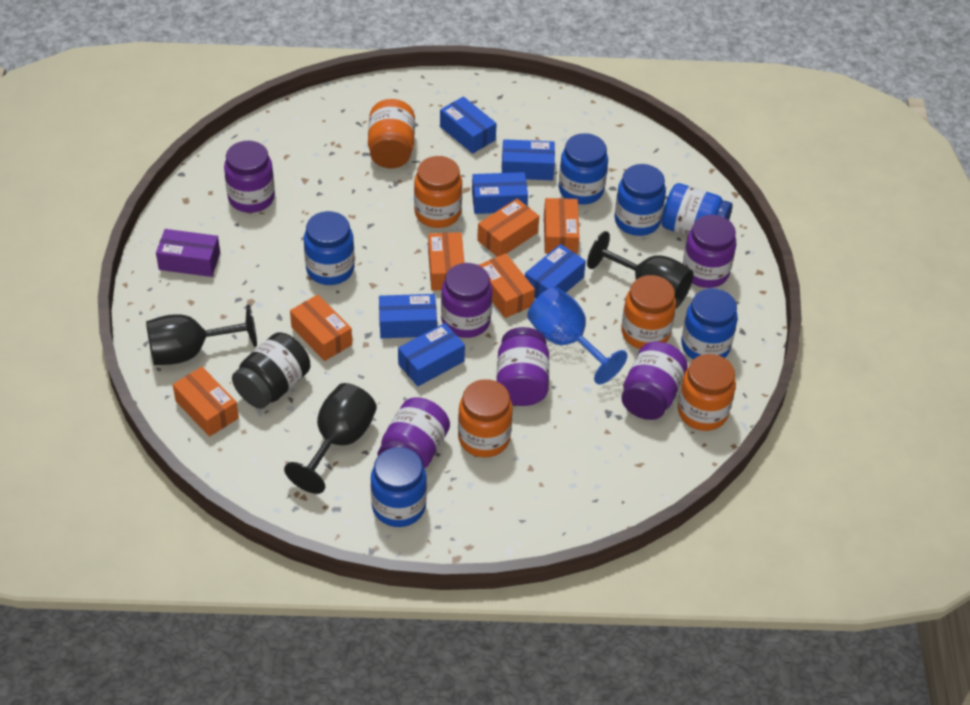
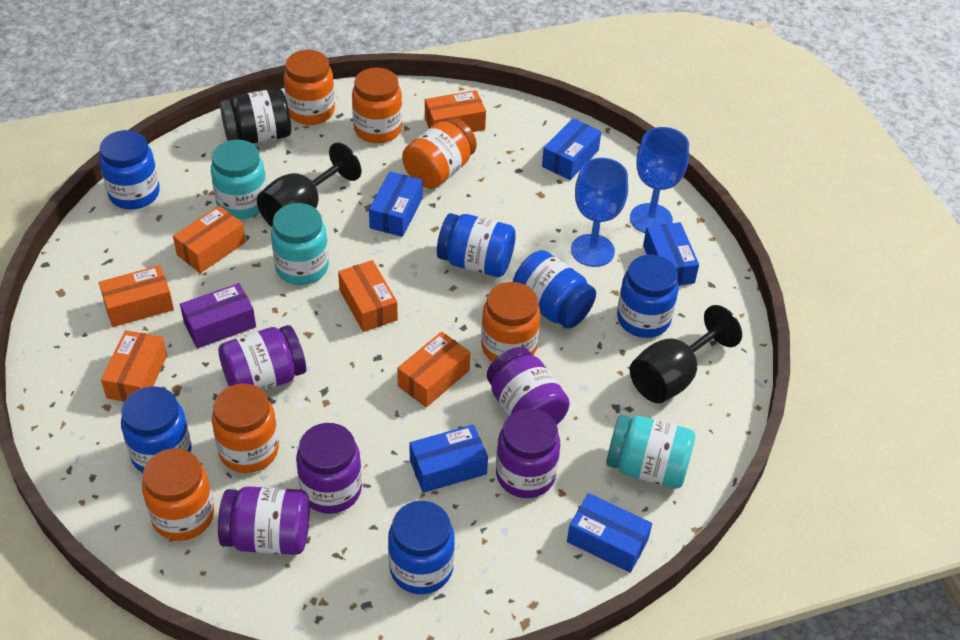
black goblet: 3 -> 2
blue box: 6 -> 5
blue goblet: 1 -> 2
orange jar: 5 -> 6
purple jar: 6 -> 5
turquoise jar: 0 -> 3

